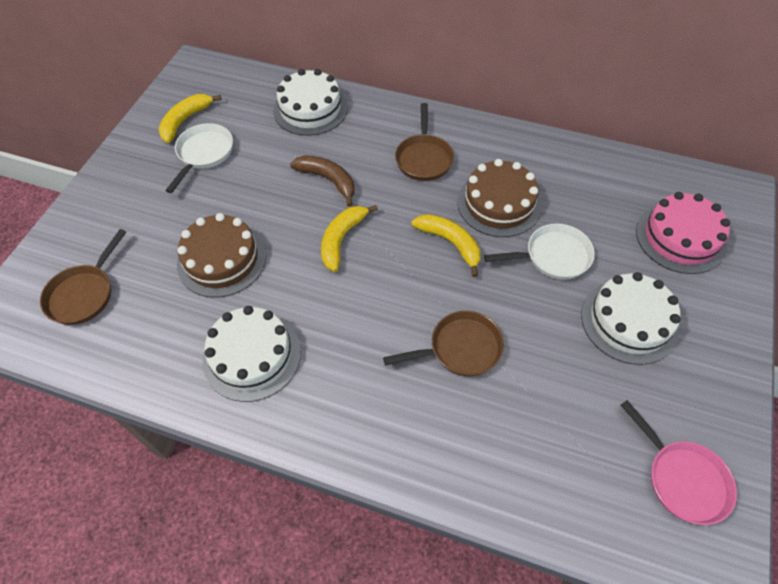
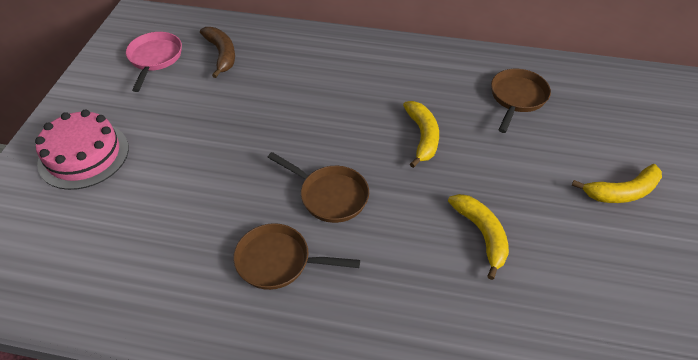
brown cake: 2 -> 0
white cake: 3 -> 0
white pan: 2 -> 0

